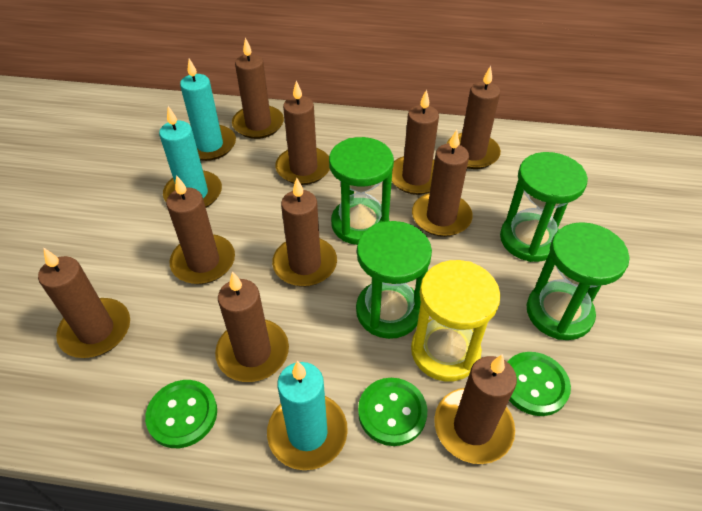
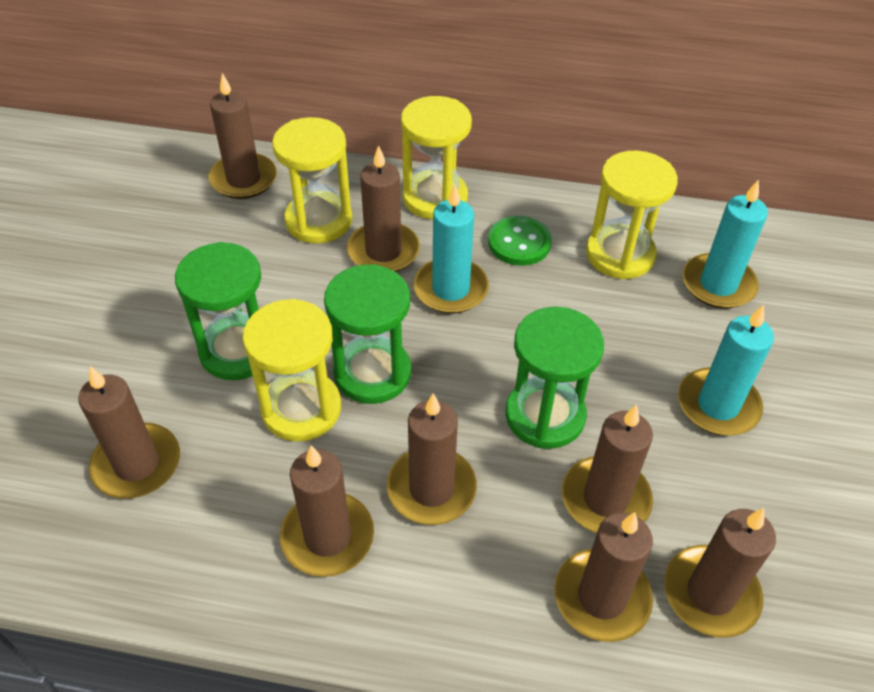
brown candle: 10 -> 8
green button: 3 -> 1
green hourglass: 4 -> 3
yellow hourglass: 1 -> 4

